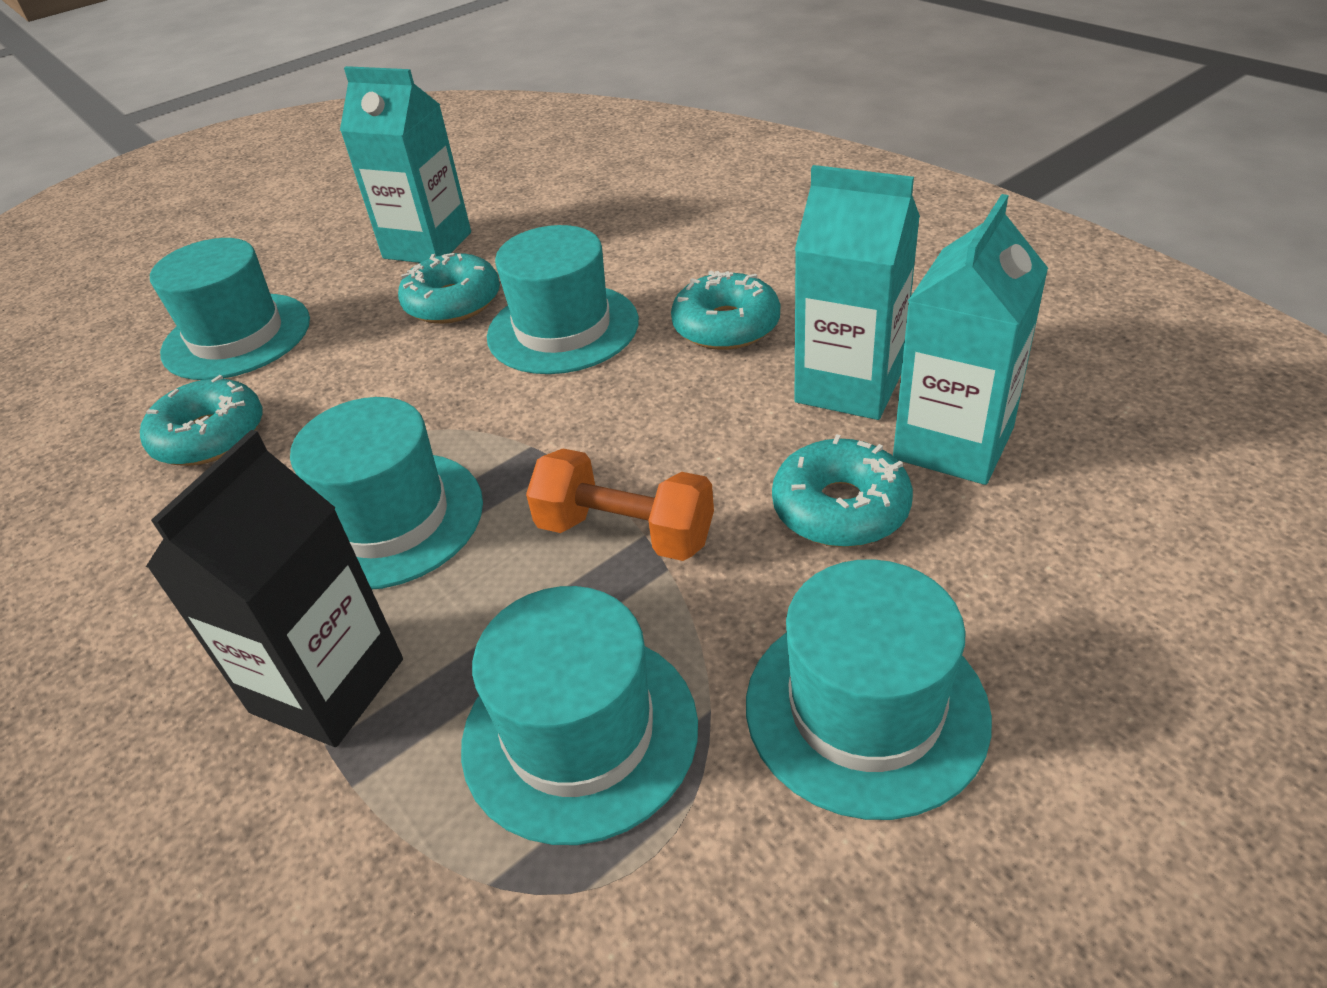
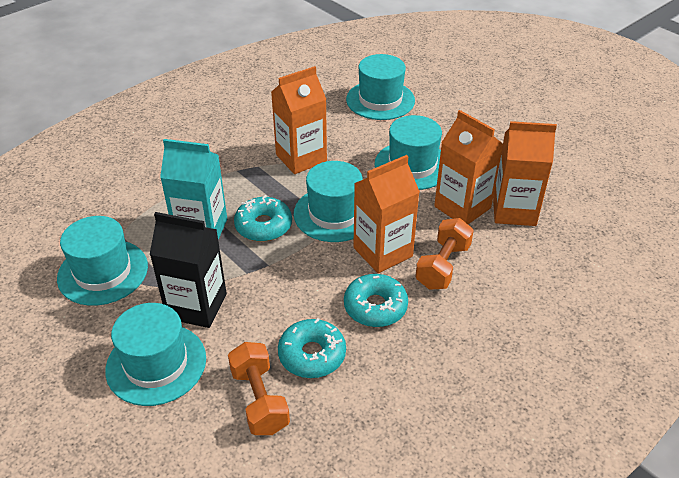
orange carton: 0 -> 4
orange dumbbell: 1 -> 2
turquoise carton: 3 -> 1
turquoise donut: 4 -> 3

